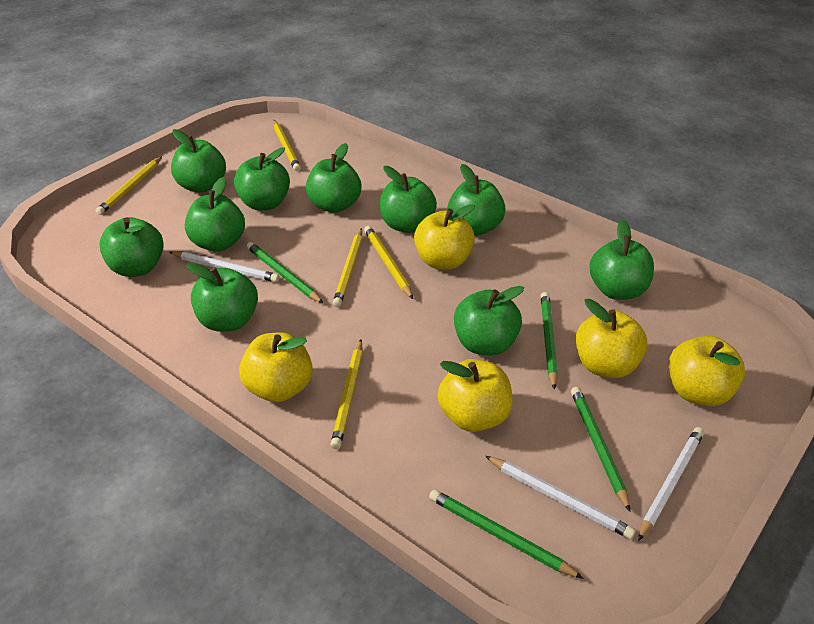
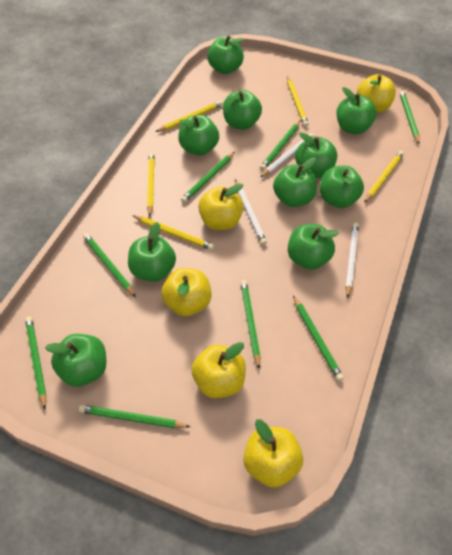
green pencil: 4 -> 8

